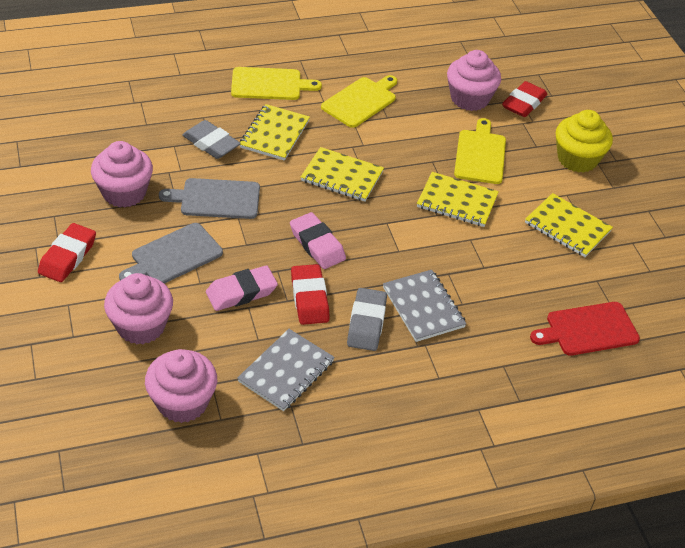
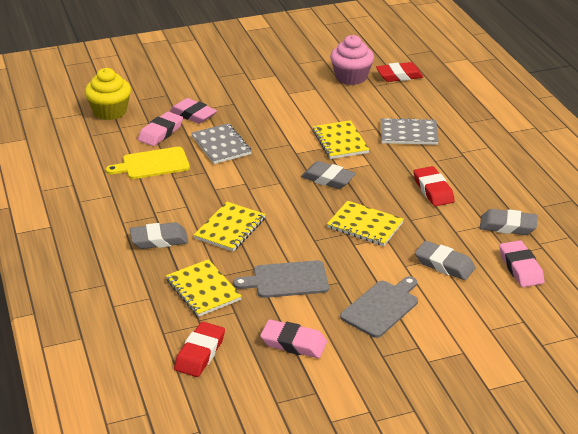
grey eraser: 2 -> 4
pink cupcake: 4 -> 1
pink eraser: 2 -> 4
red cutting board: 1 -> 0
yellow cutting board: 3 -> 1

